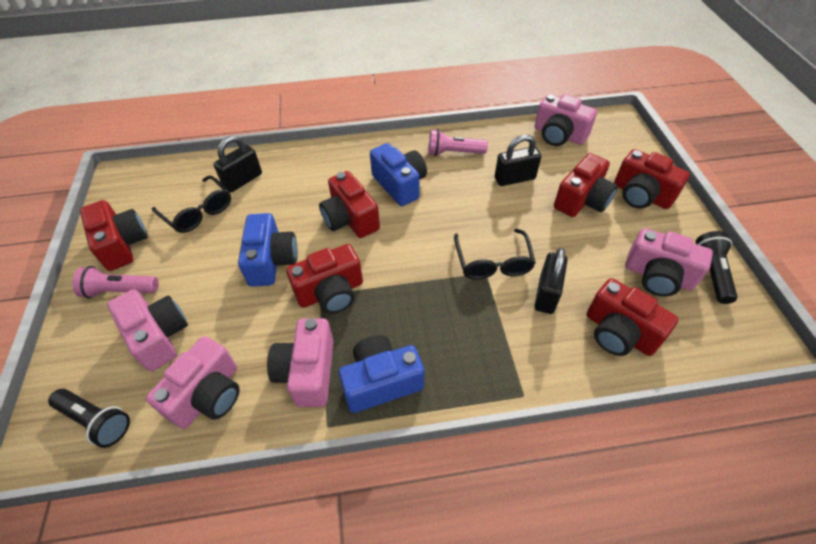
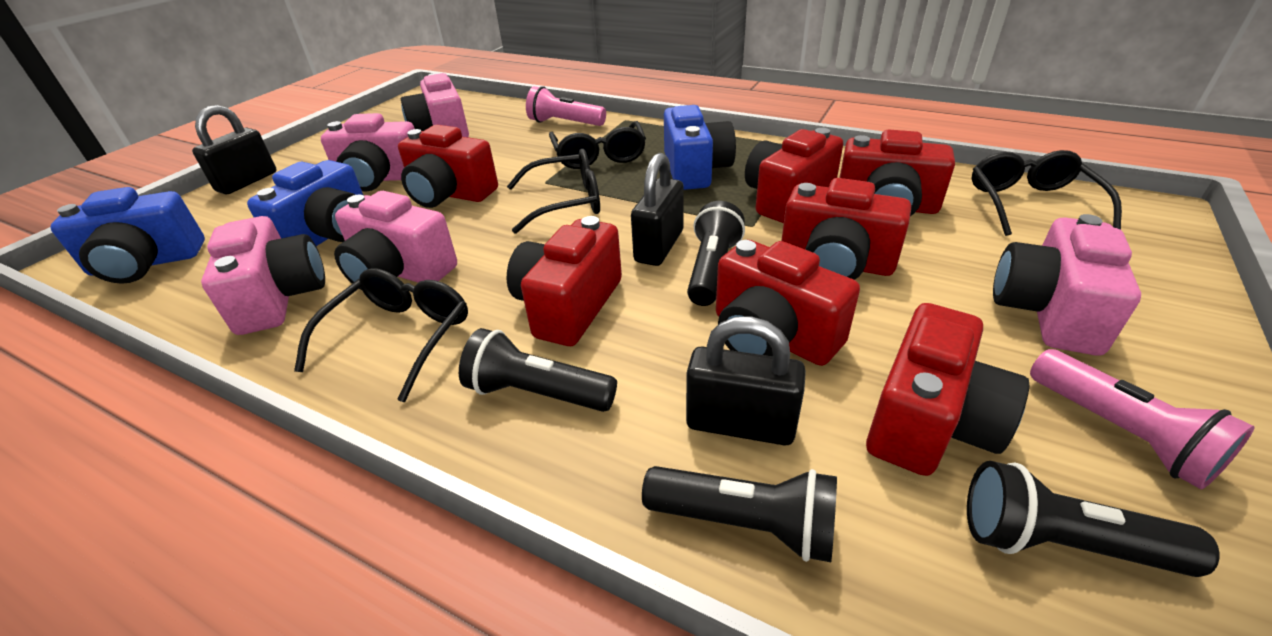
black flashlight: 2 -> 4
black glasses: 2 -> 4
red camera: 6 -> 7

